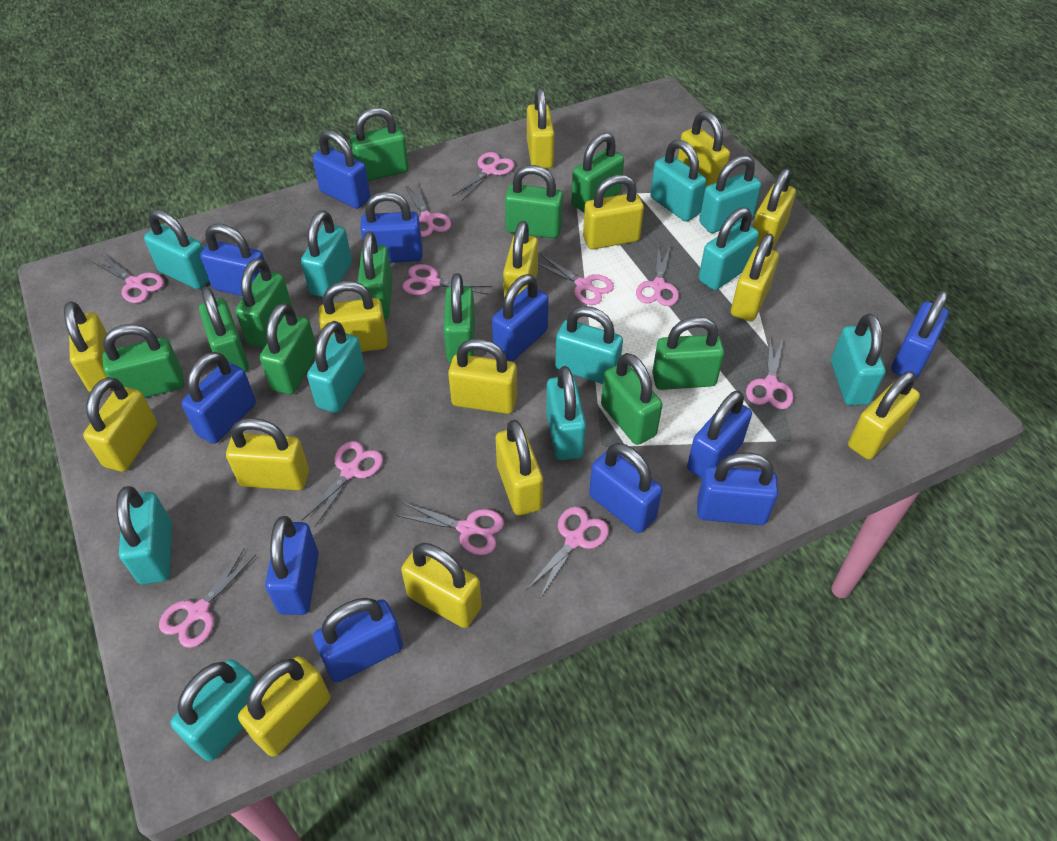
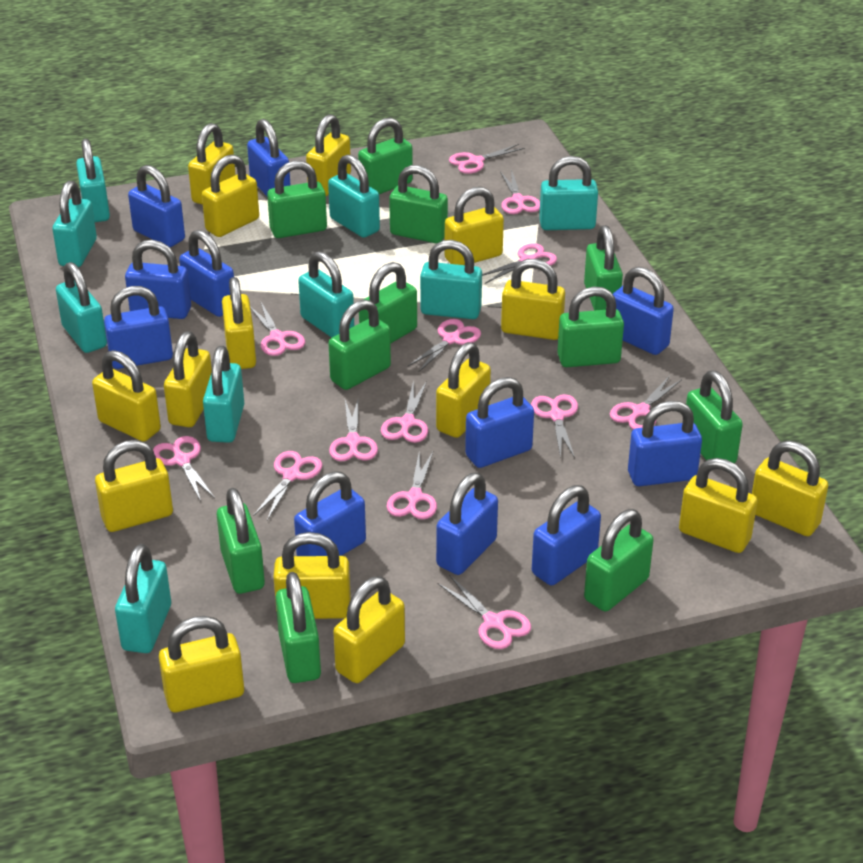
pink scissors: 11 -> 13
turquoise padlock: 11 -> 9

